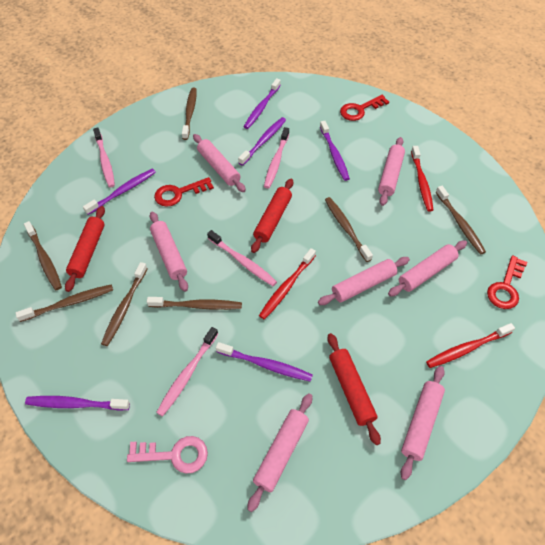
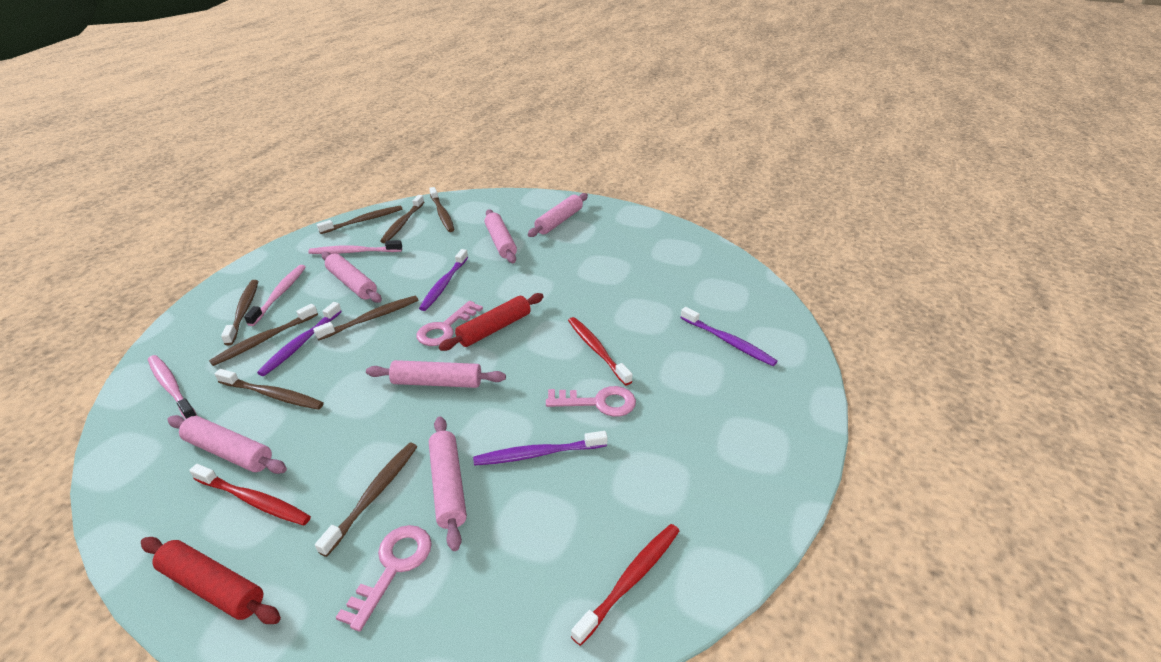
brown toothbrush: 7 -> 8
pink key: 1 -> 3
pink rolling pin: 7 -> 6
pink toothbrush: 4 -> 3
purple toothbrush: 6 -> 4
red key: 3 -> 0
red rolling pin: 3 -> 2

